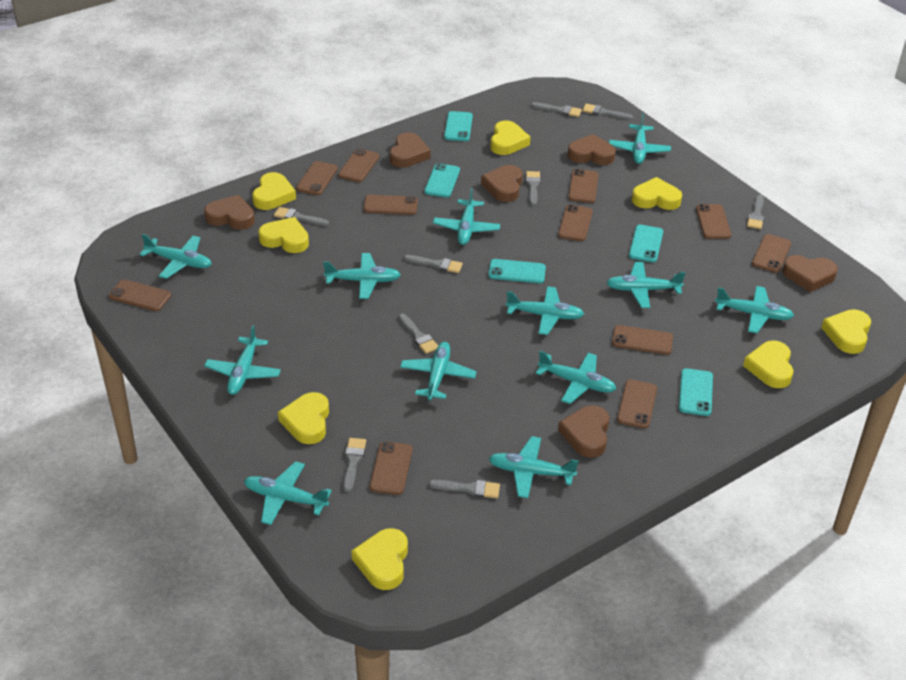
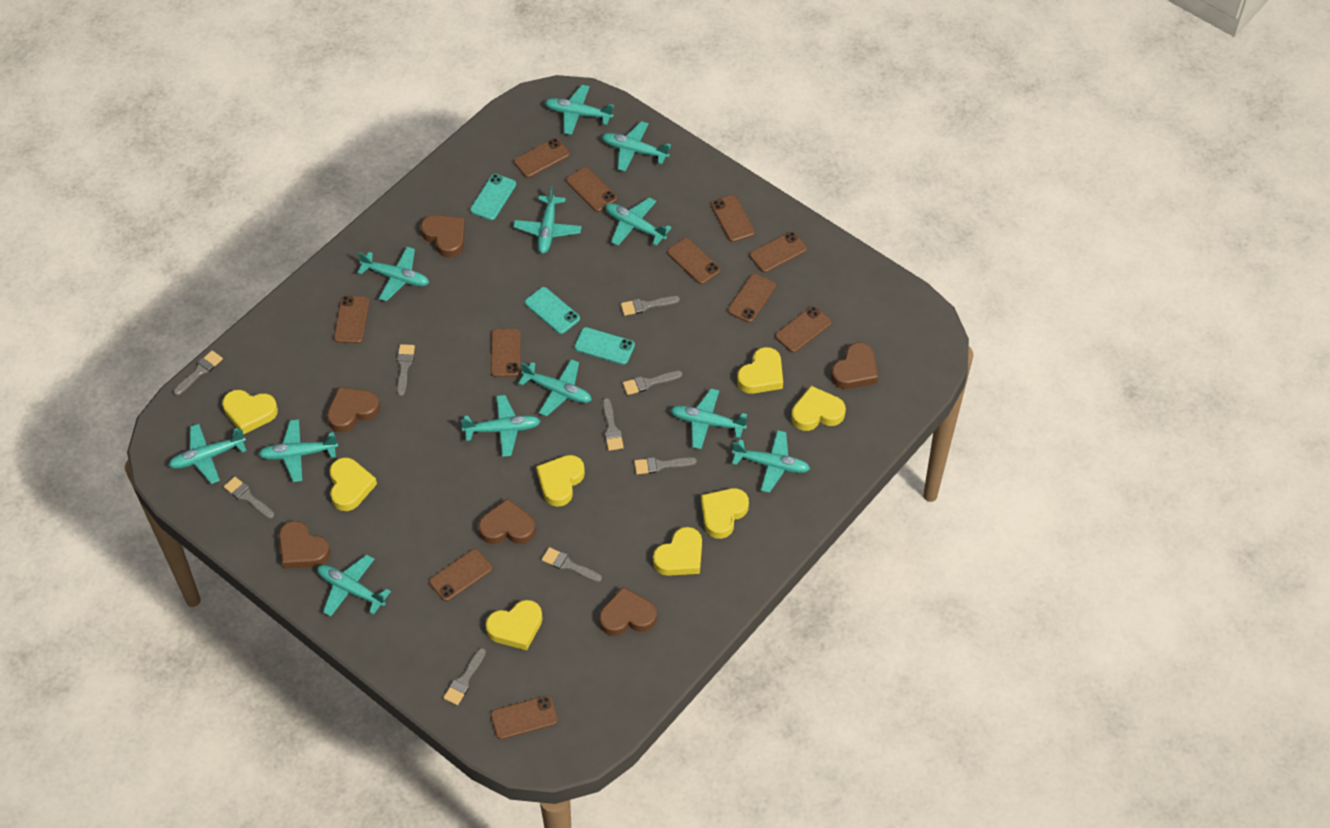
turquoise phone: 5 -> 3

